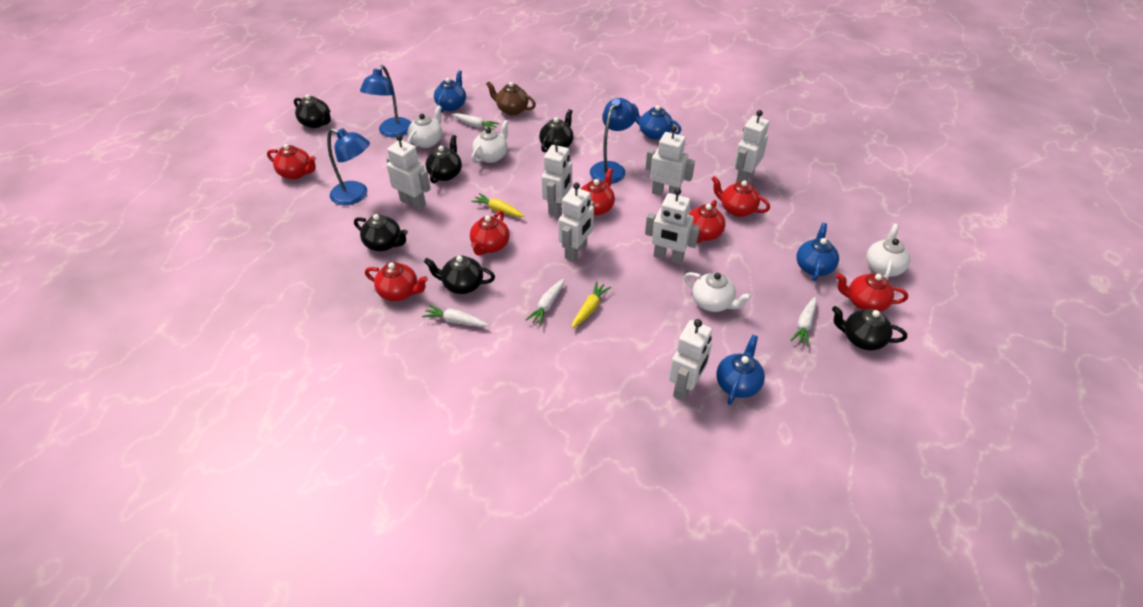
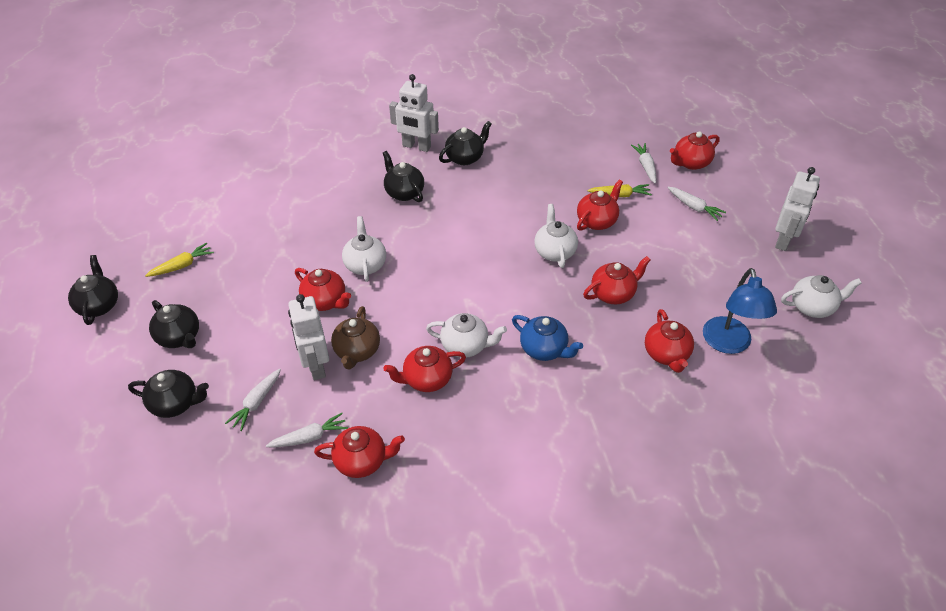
black teapot: 6 -> 5
blue lamp: 3 -> 1
blue teapot: 4 -> 1
white robot: 7 -> 3

